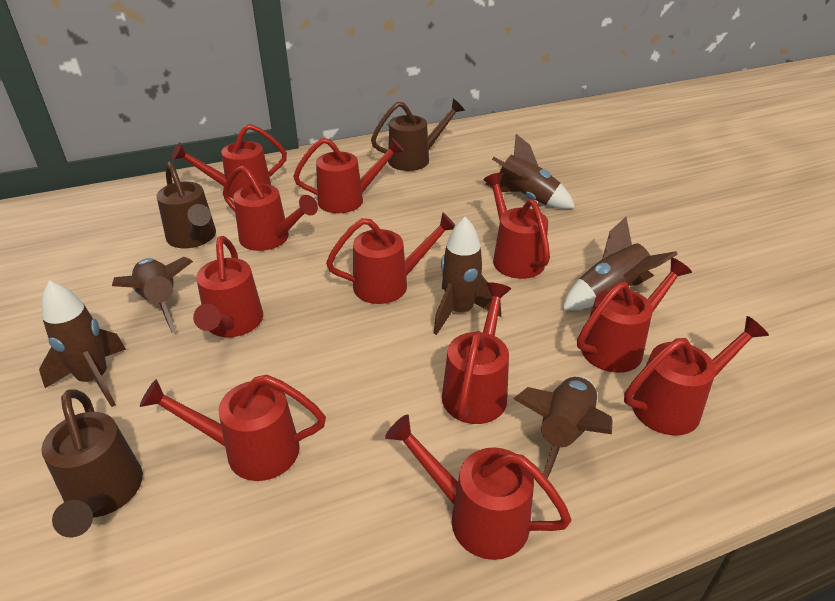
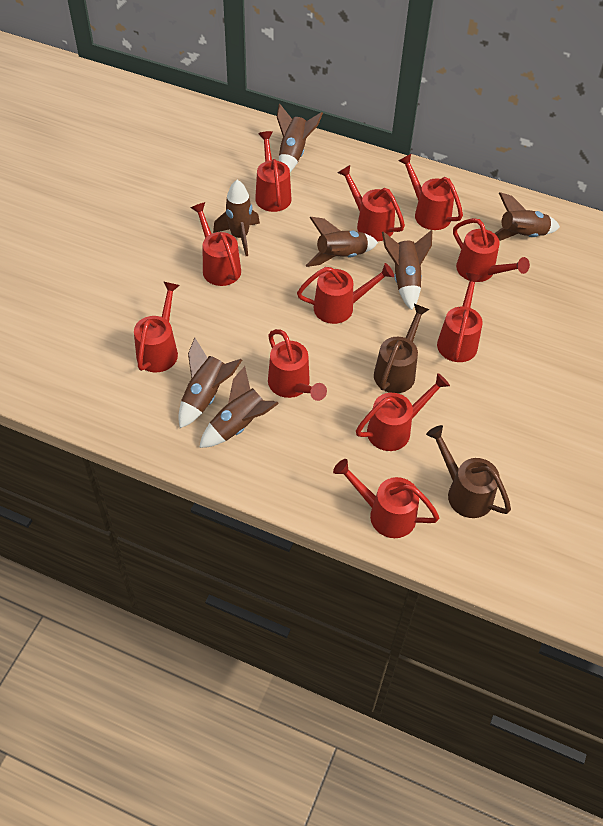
brown rocket: 6 -> 7
brown watering can: 3 -> 2

